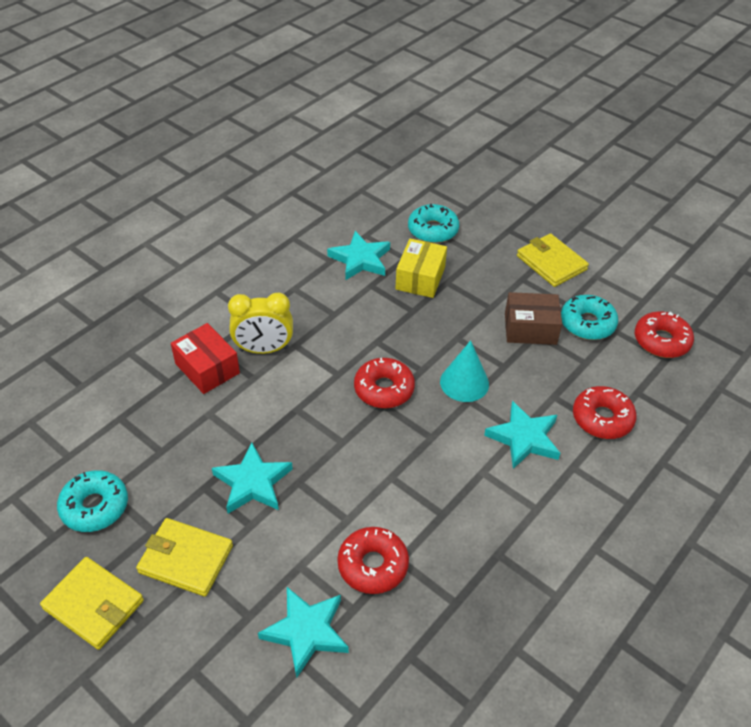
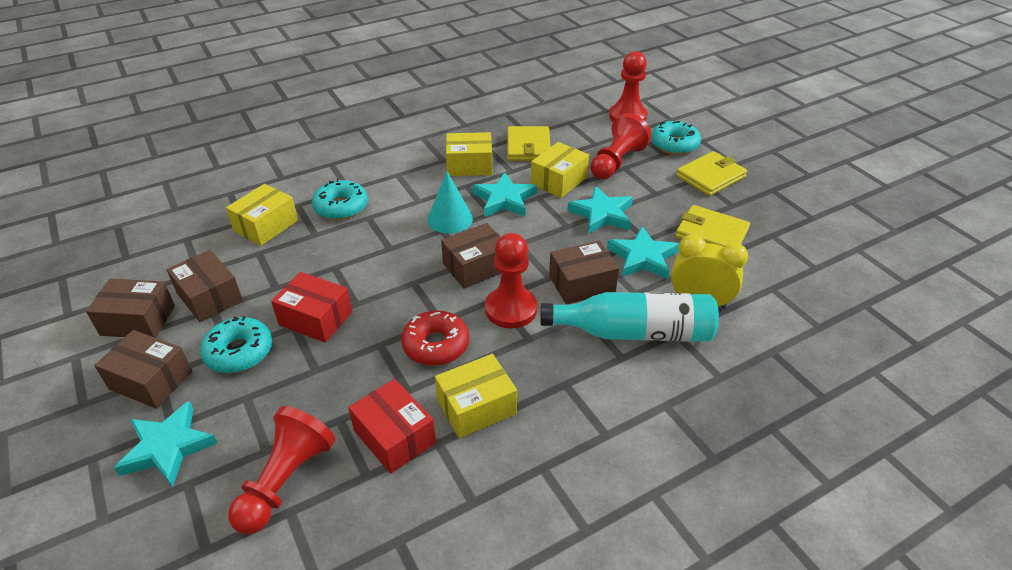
brown box: 1 -> 5
red box: 1 -> 2
red donut: 4 -> 1
red pawn: 0 -> 4
turquoise bottle: 0 -> 1
yellow box: 1 -> 4

